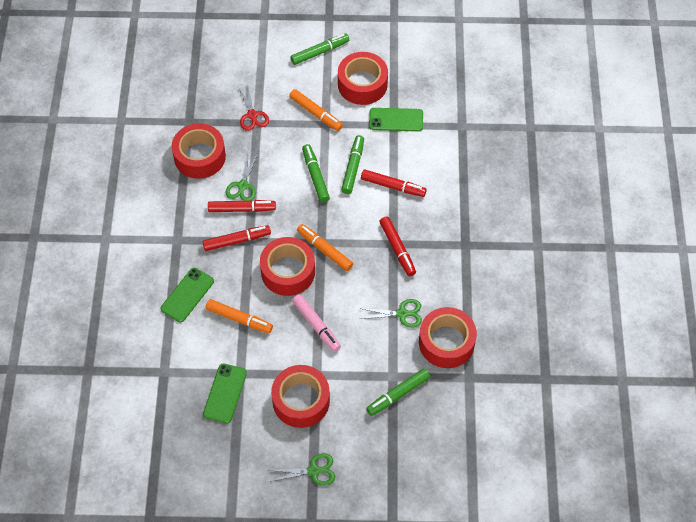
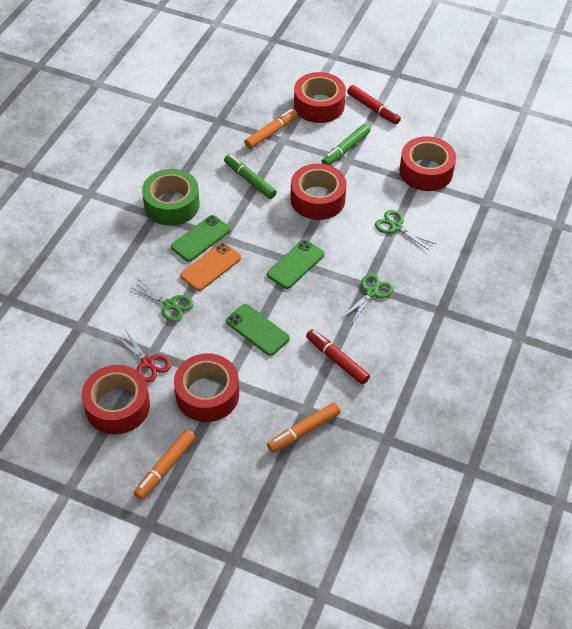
green marker: 4 -> 2
green tape: 0 -> 1
orange phone: 0 -> 1
pink marker: 1 -> 0
red marker: 4 -> 2

